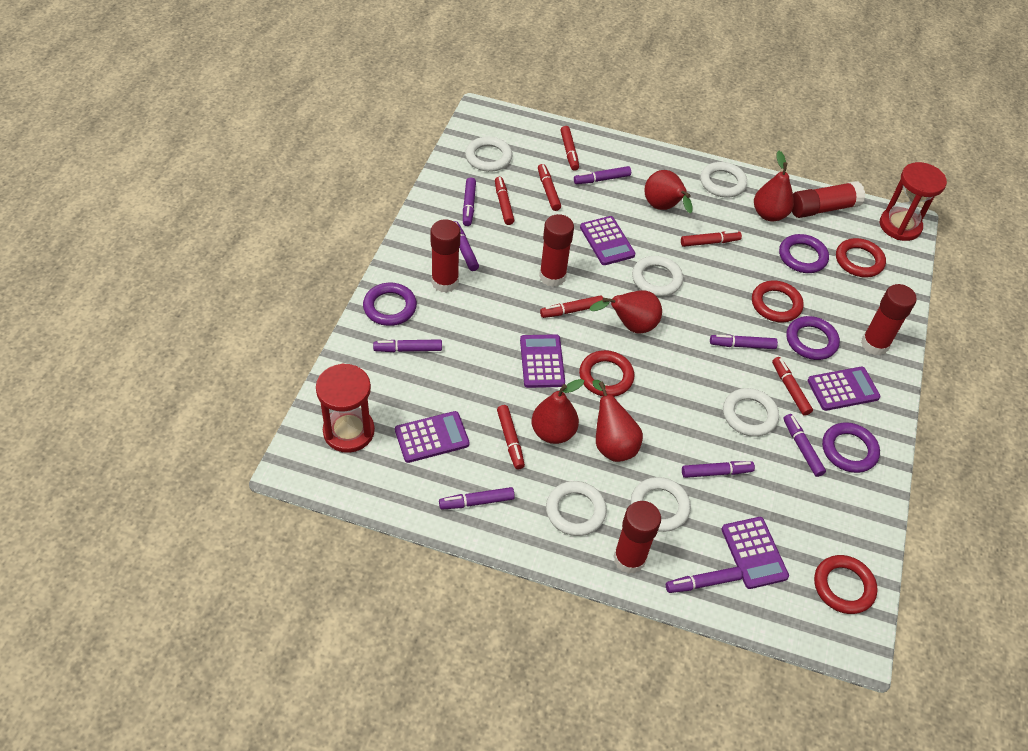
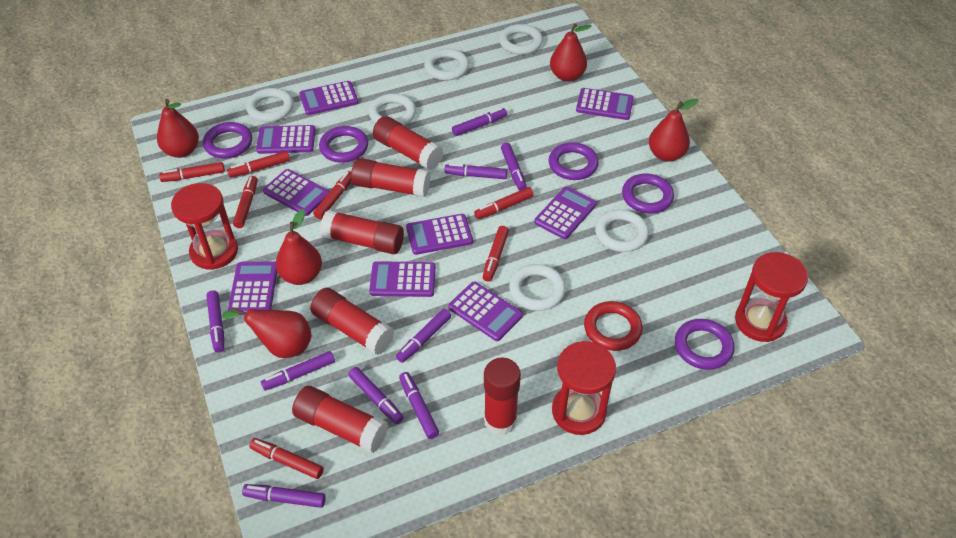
purple calculator: 5 -> 9
purple ring: 4 -> 5
red glue stick: 5 -> 6
red hourglass: 2 -> 3
red ring: 4 -> 1

